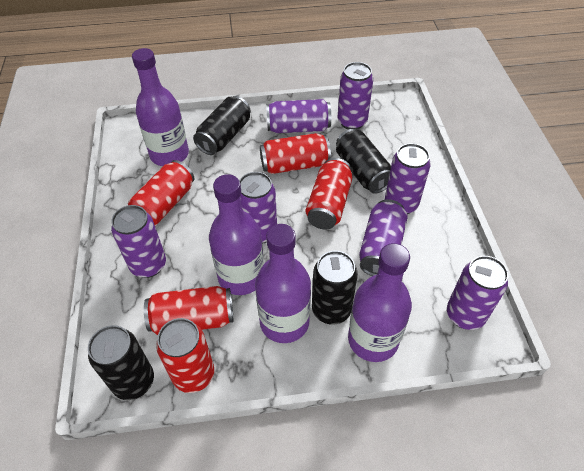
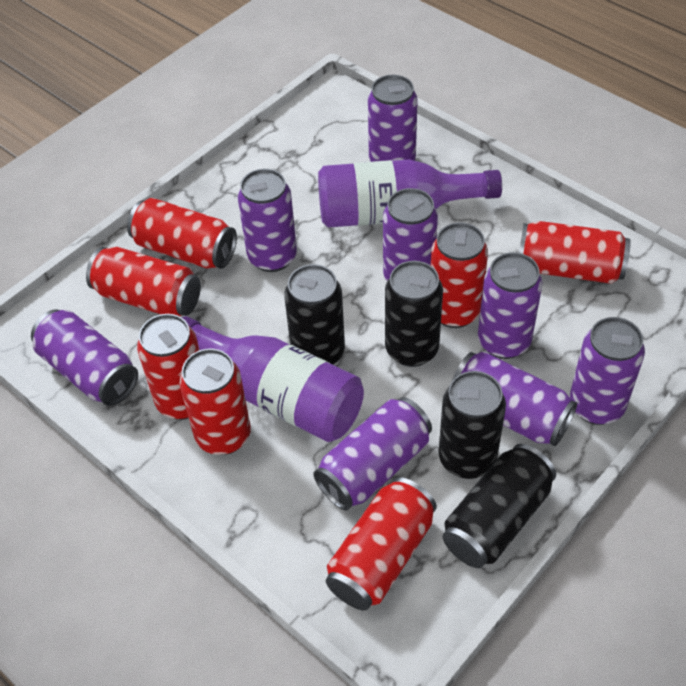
purple bottle: 4 -> 2
purple can: 7 -> 8
red can: 5 -> 7

